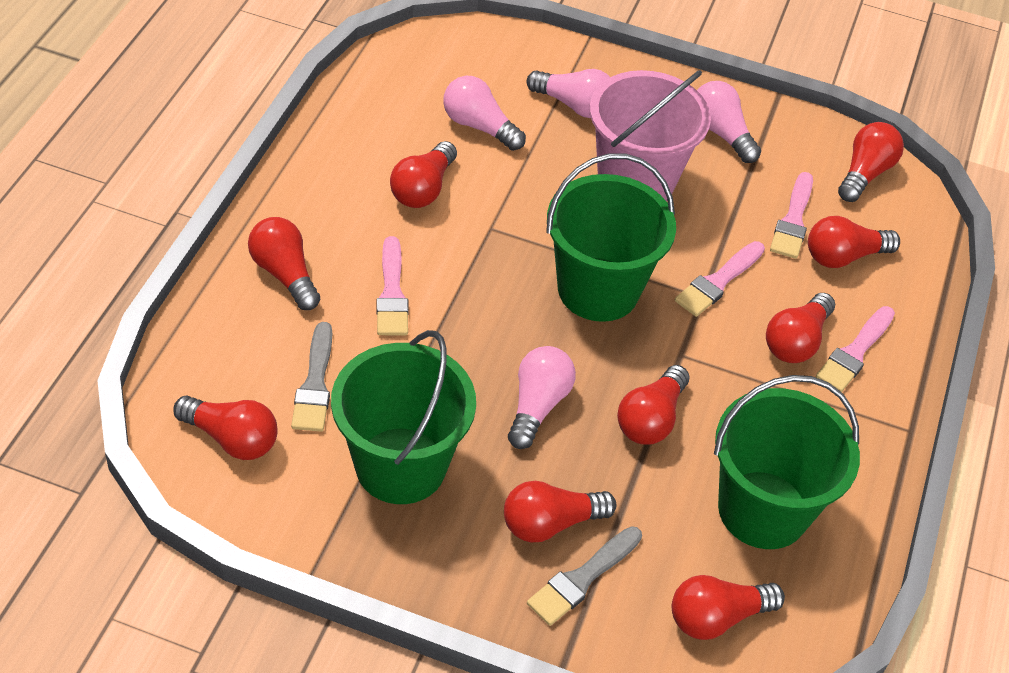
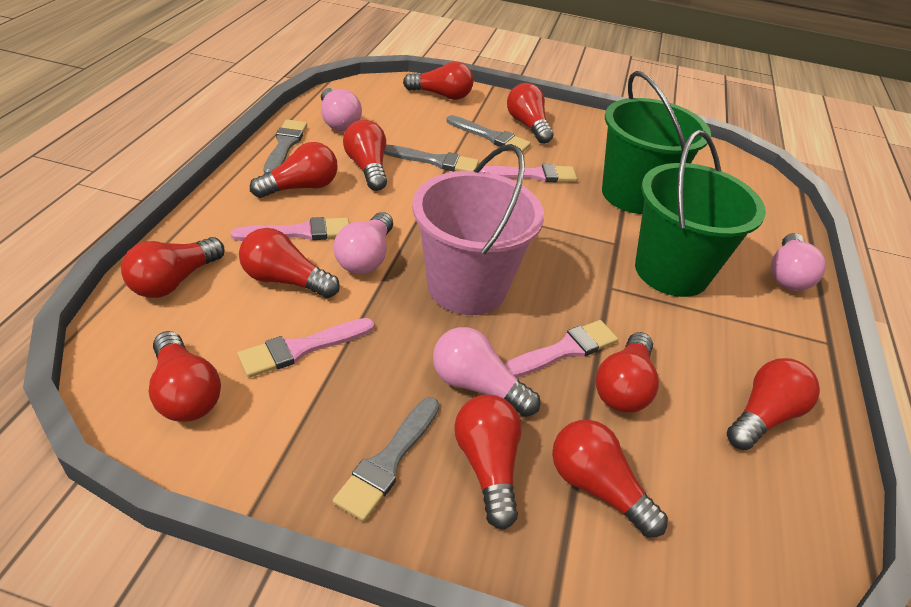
green bucket: 3 -> 2
grey brush: 2 -> 4
red light bulb: 9 -> 11

